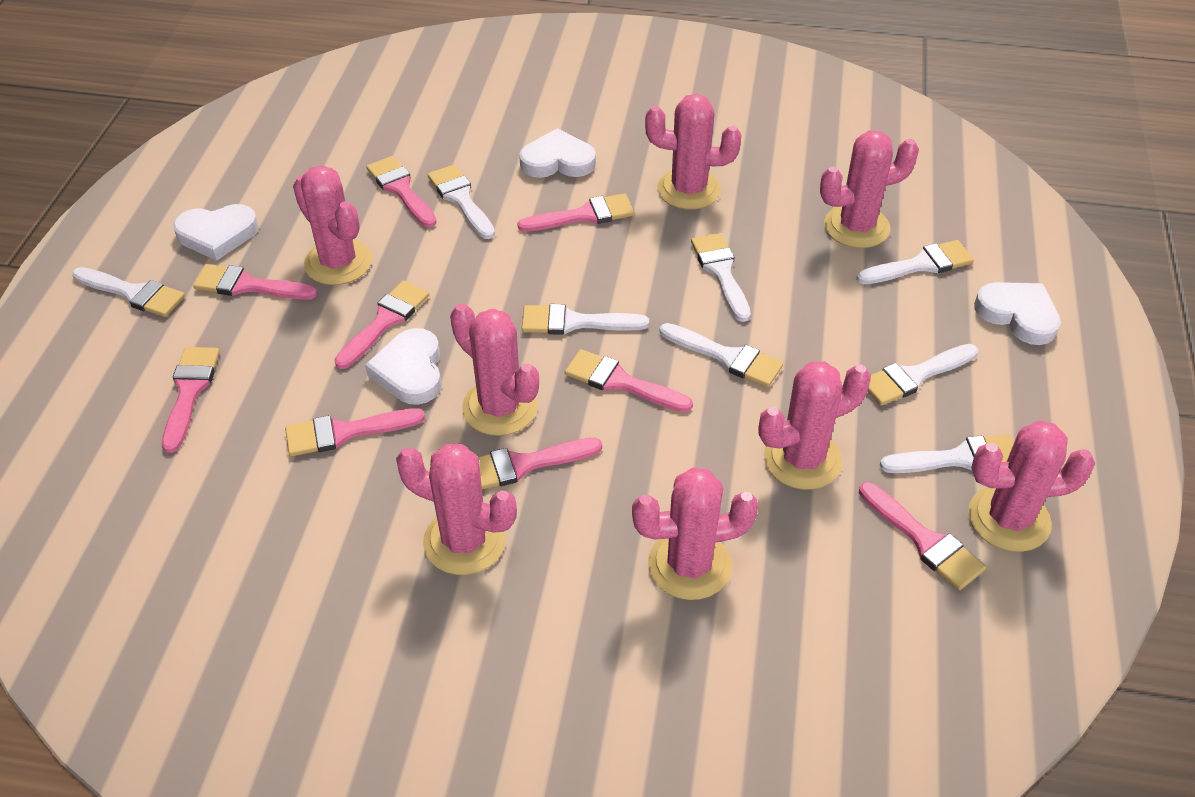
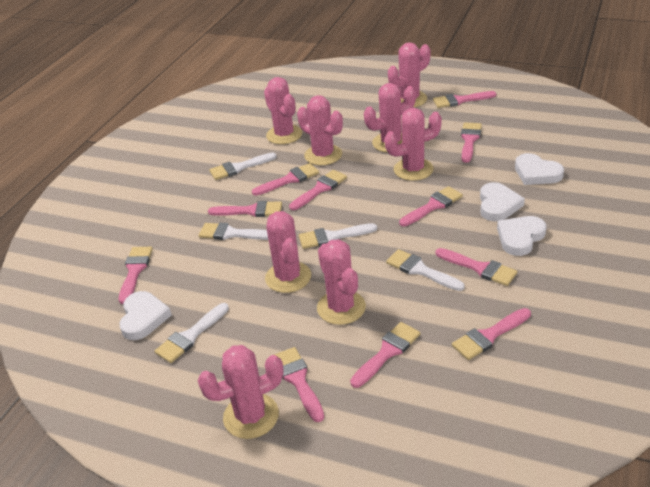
pink brush: 9 -> 11
white brush: 8 -> 5

